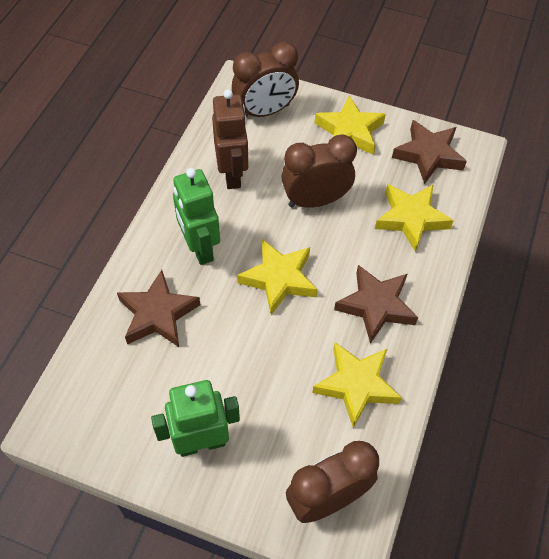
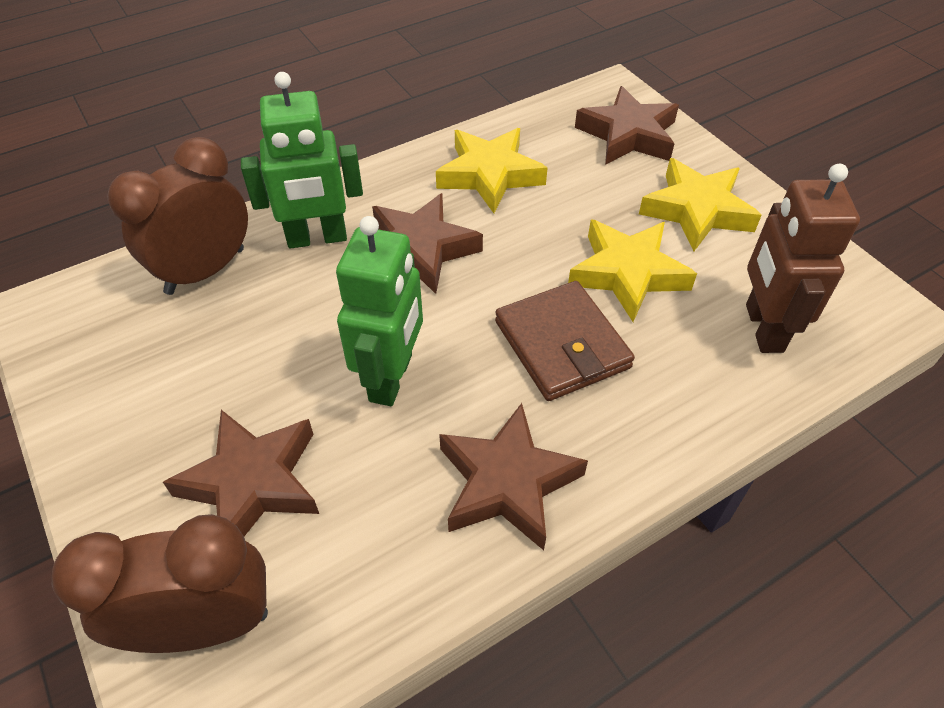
brown clock: 3 -> 2
brown star: 3 -> 4
brown wallet: 0 -> 1
yellow star: 4 -> 3

